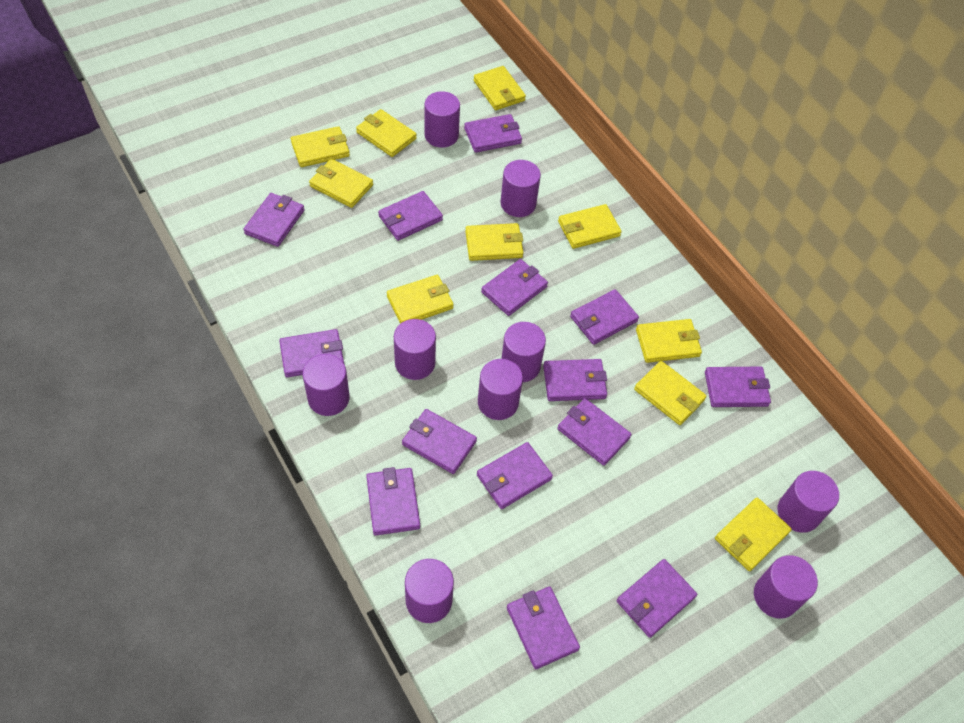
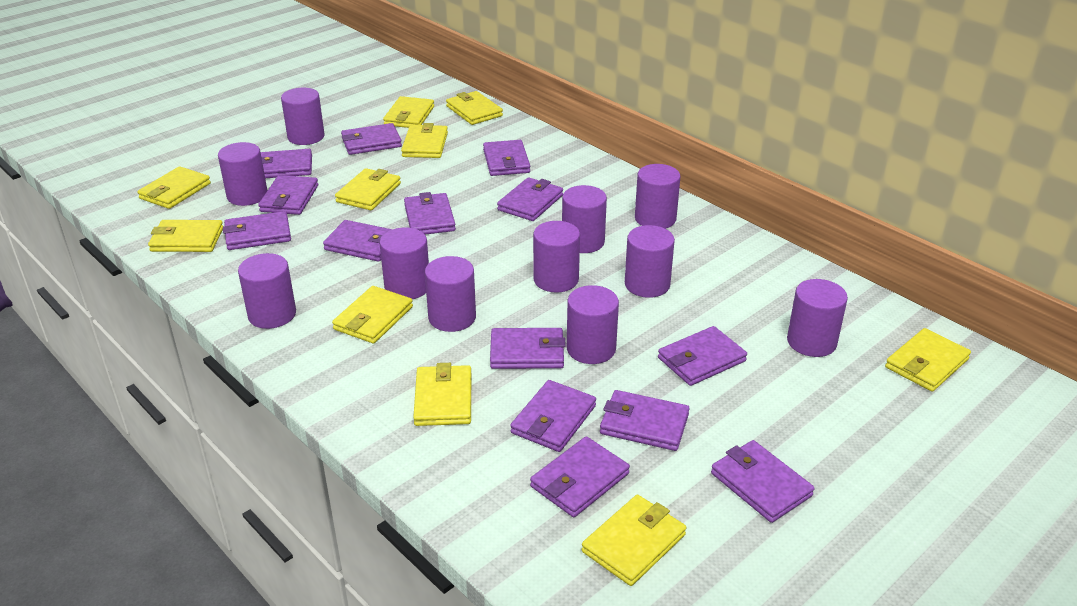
purple cylinder: 9 -> 11

